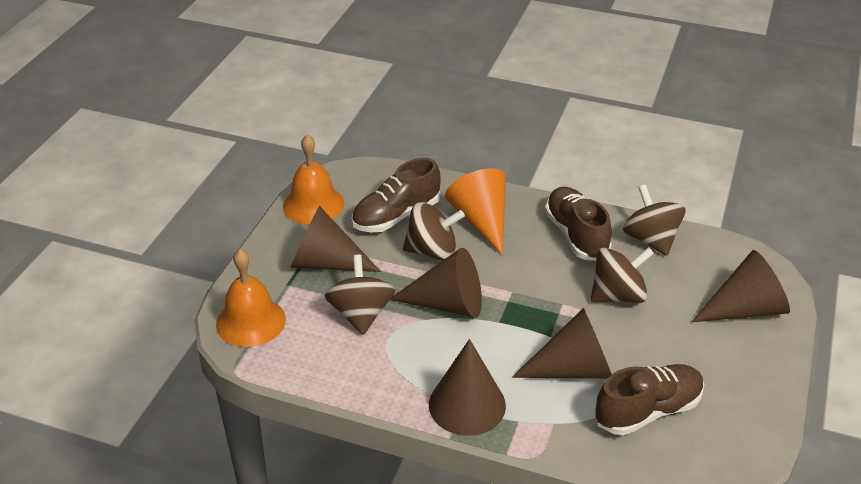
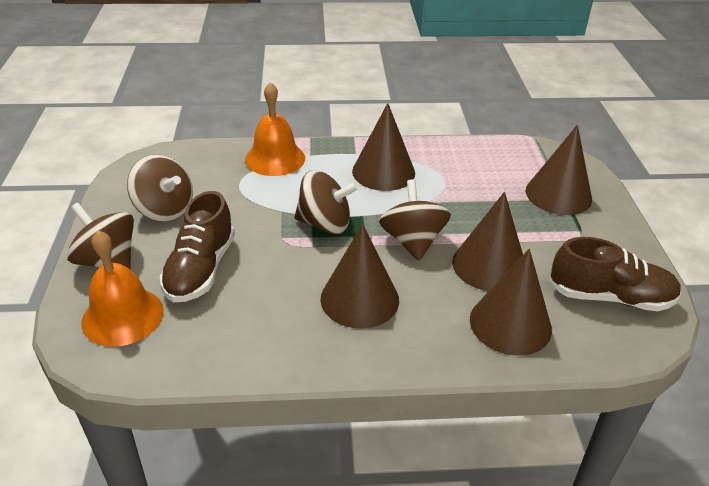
brown shoe: 3 -> 2
orange cone: 1 -> 0

